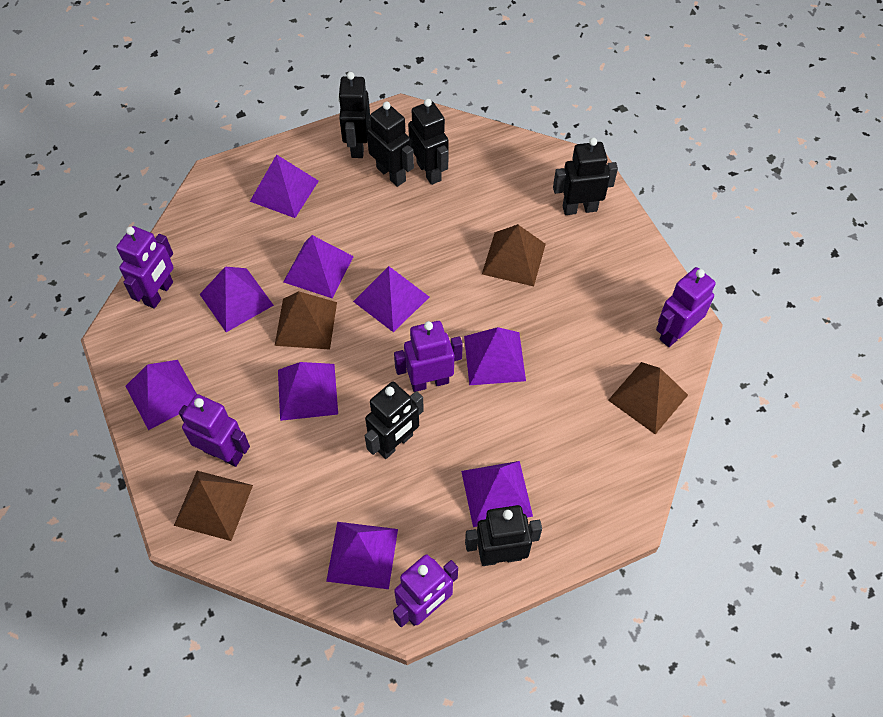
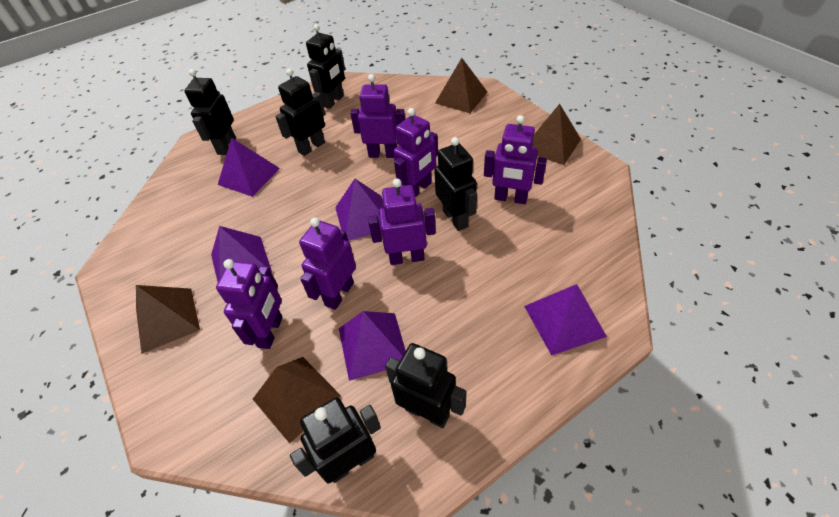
purple pyramid: 9 -> 5
purple robot: 5 -> 6

